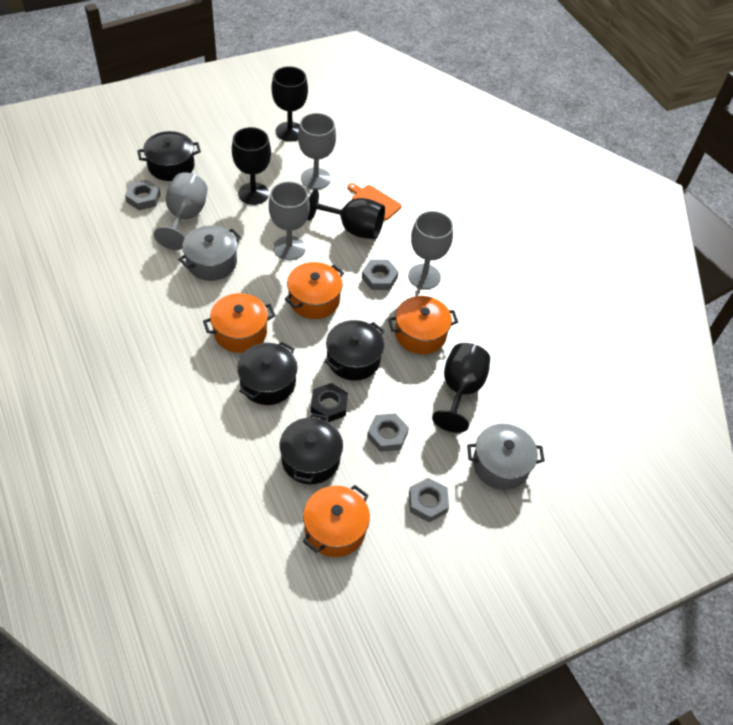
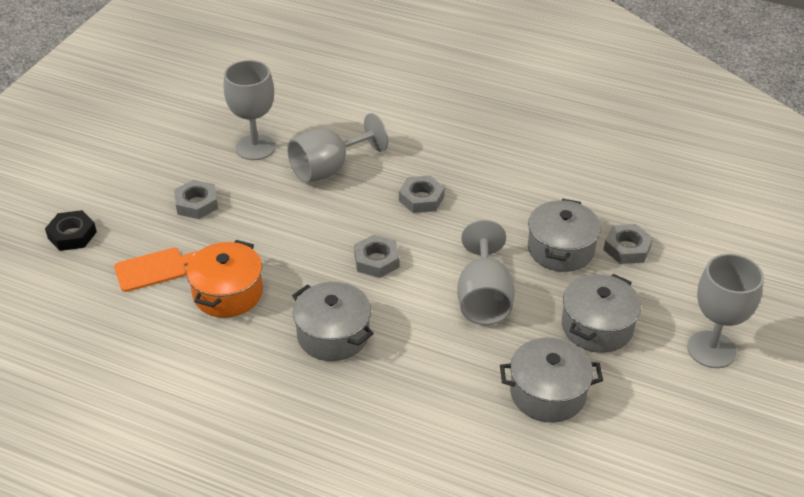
black goblet: 4 -> 0
black pot: 4 -> 0
grey pot: 2 -> 4
orange pot: 4 -> 1

